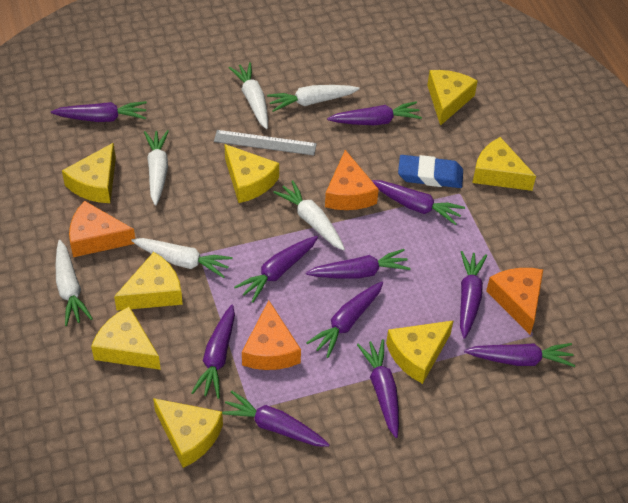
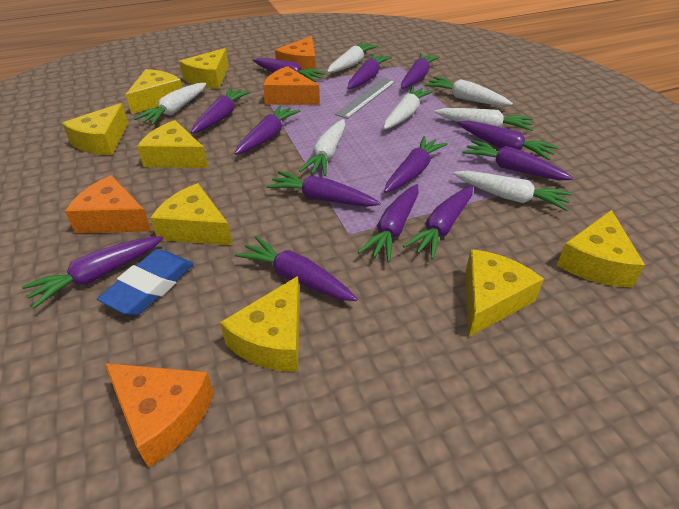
purple carrot: 11 -> 13
white carrot: 6 -> 7

